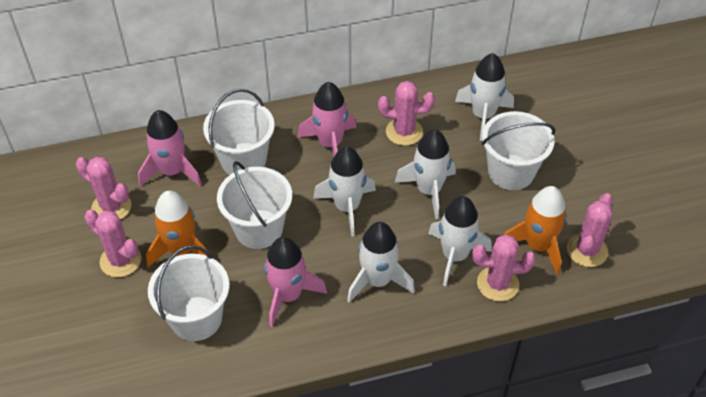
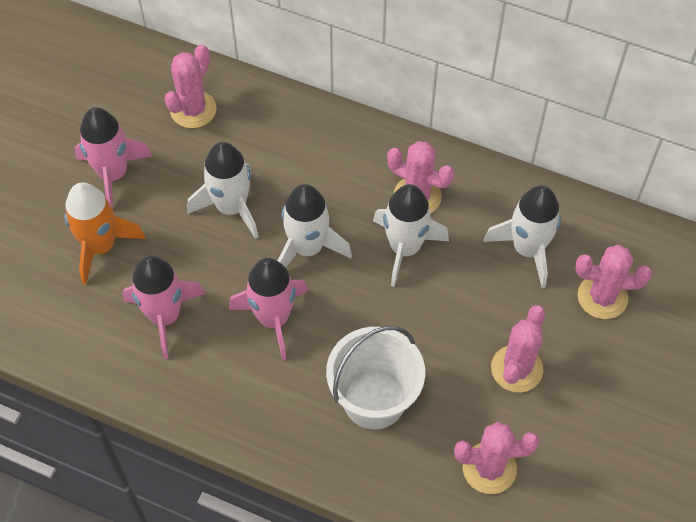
orange rocket: 2 -> 1
white bucket: 4 -> 1
white rocket: 5 -> 4

